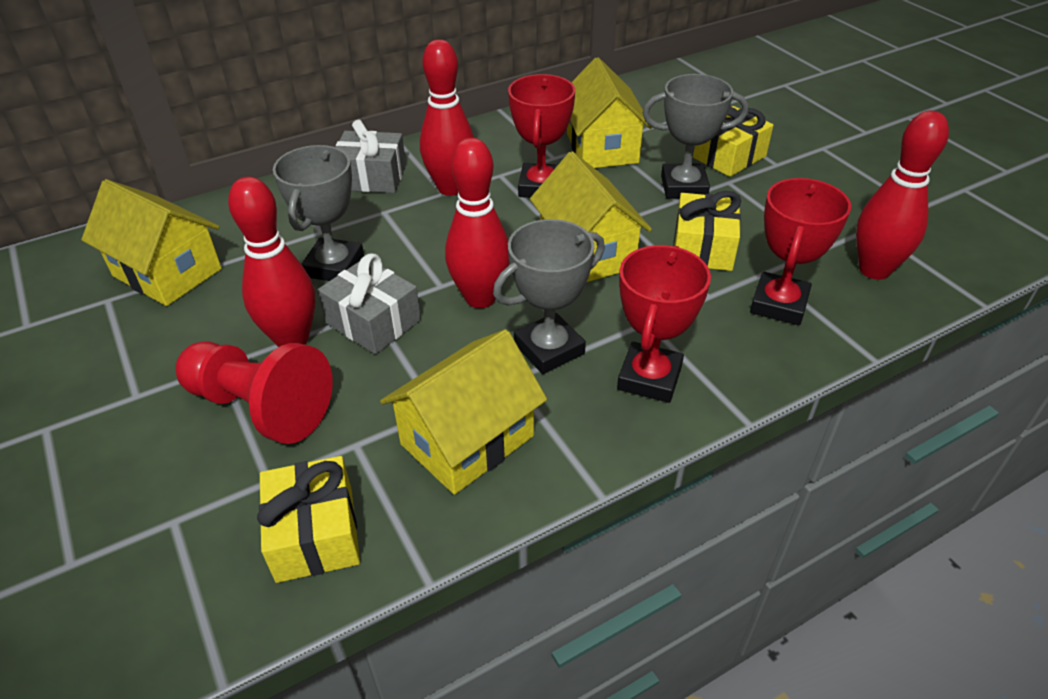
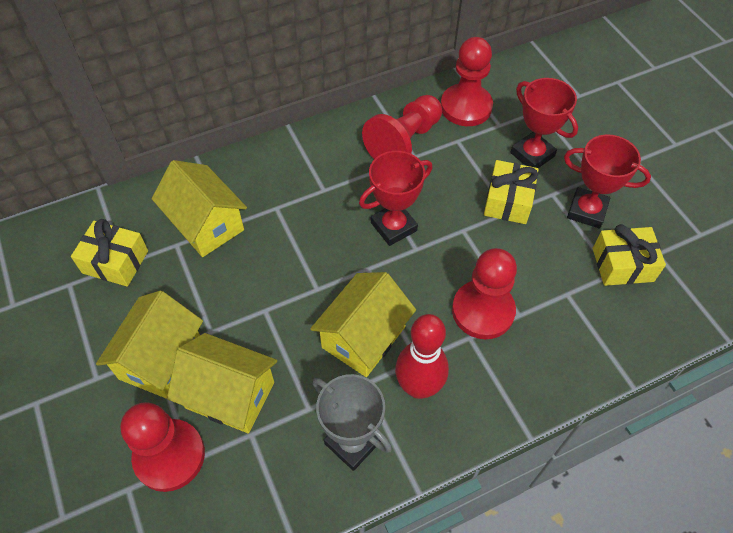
grey gift: 2 -> 0
grey trophy: 3 -> 1
red bowling pin: 4 -> 1
red pawn: 1 -> 4

